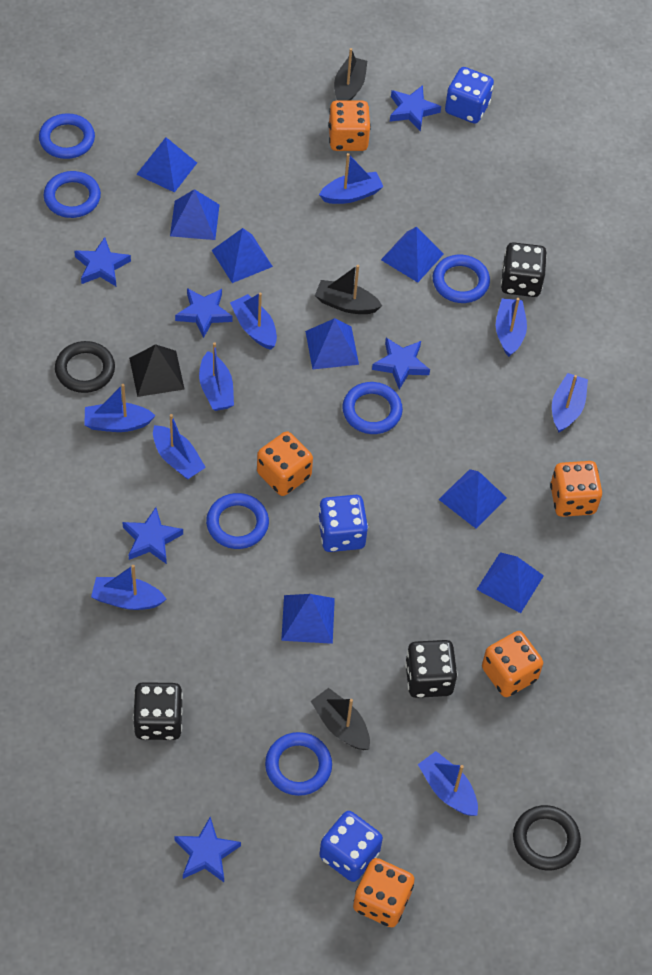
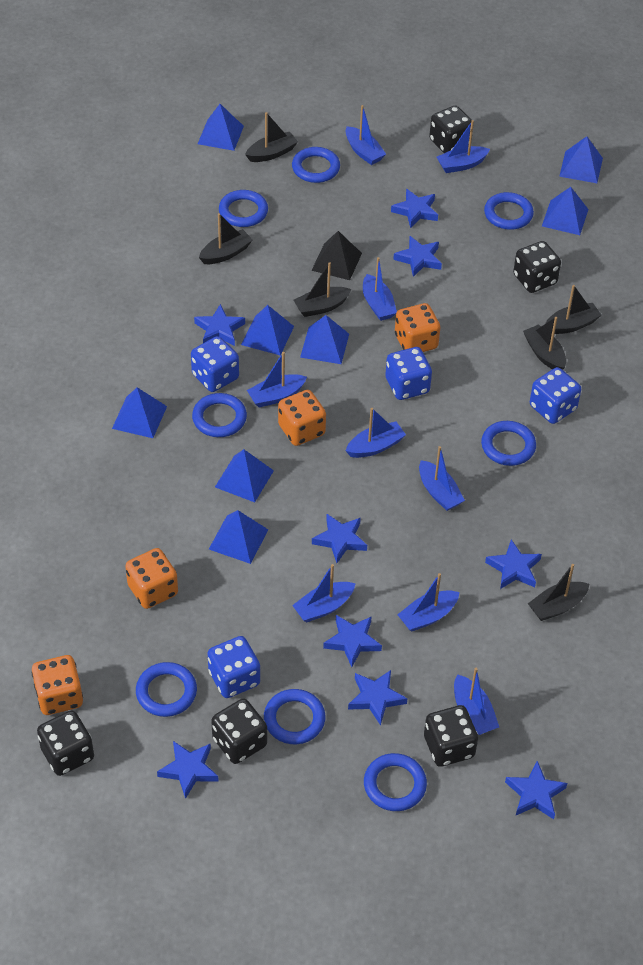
black boat: 3 -> 6
black dice: 3 -> 5
black ring: 2 -> 0
blue dice: 3 -> 4
blue ring: 6 -> 8
blue star: 6 -> 9
orange dice: 5 -> 4

